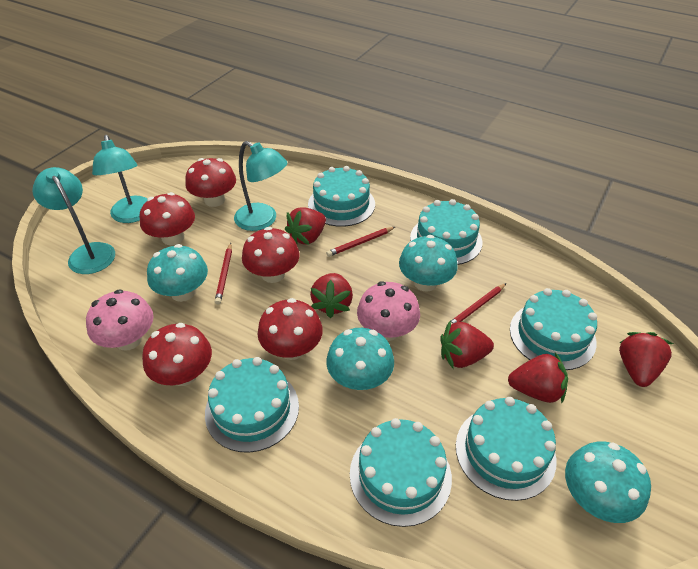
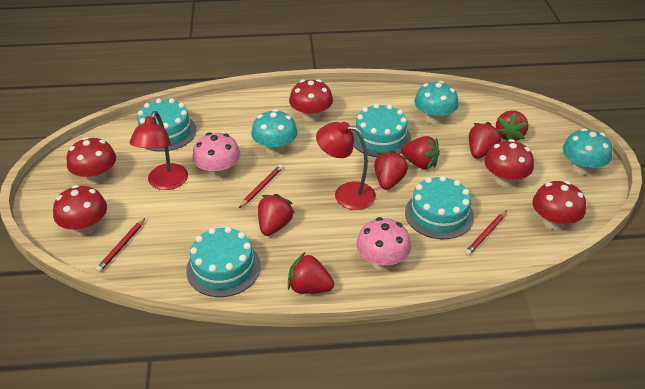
red lamp: 0 -> 2
red strawberry: 5 -> 6
turquoise cake: 6 -> 4
turquoise lamp: 3 -> 0
turquoise mushroom: 4 -> 3

